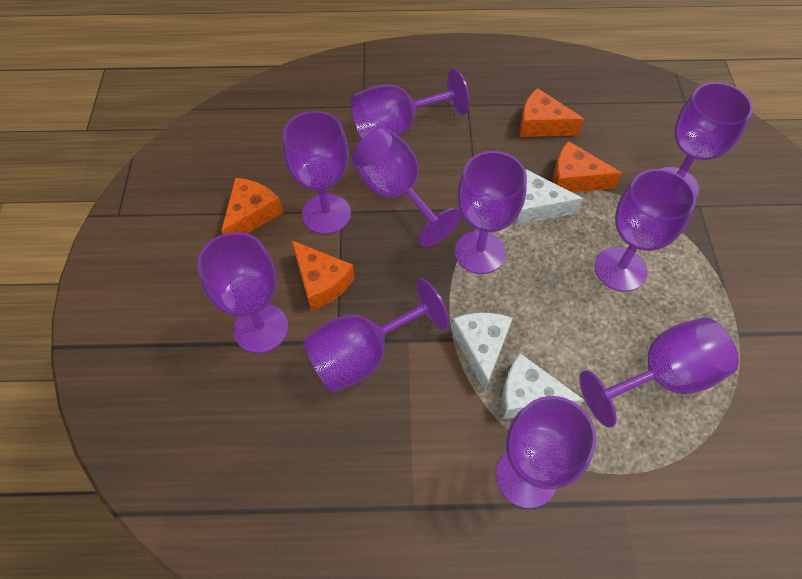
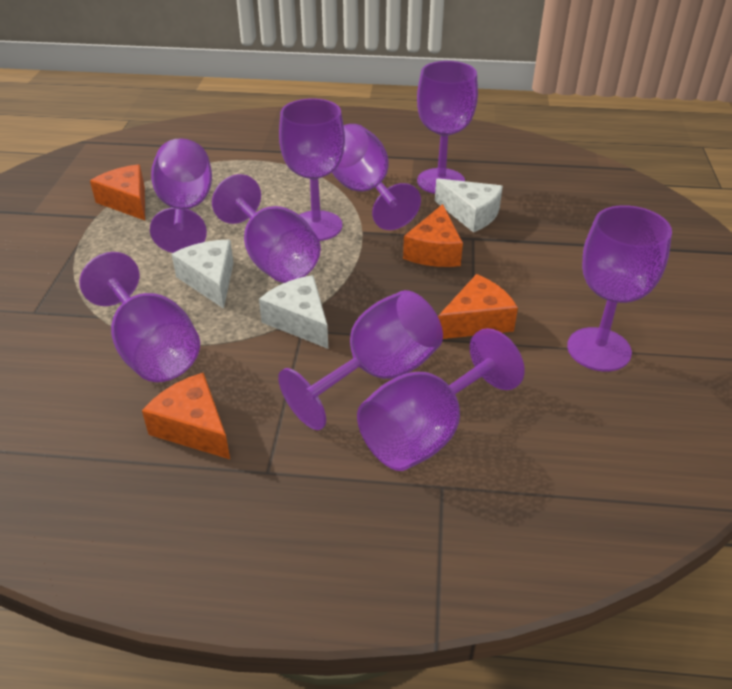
purple goblet: 10 -> 9

